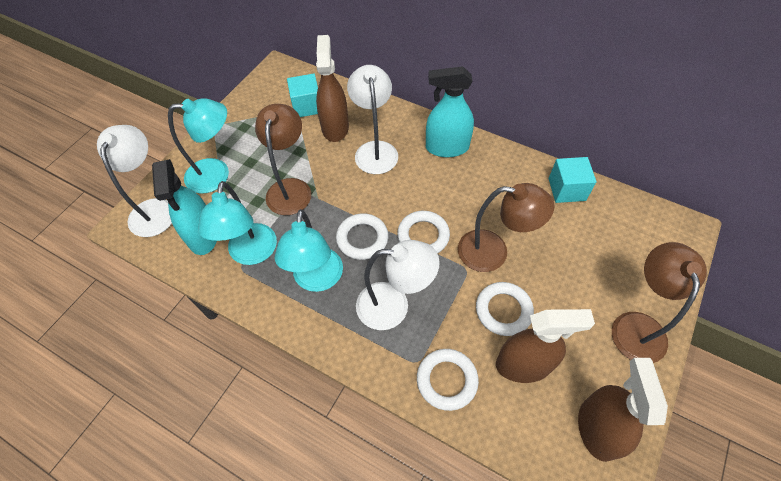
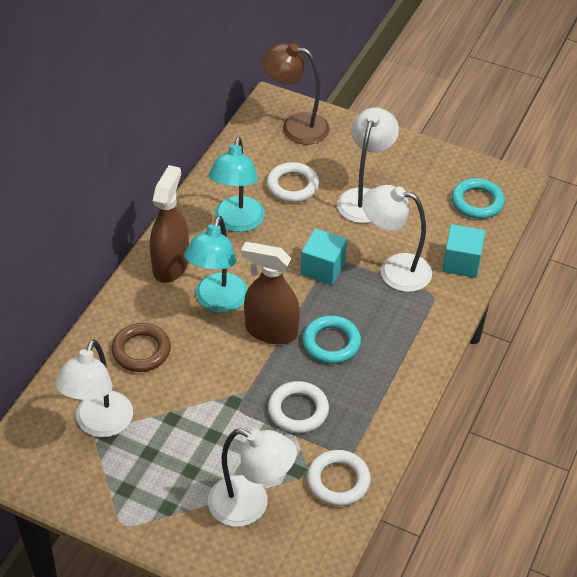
brown lamp: 3 -> 1
brown ring: 0 -> 1
brown spray bottle: 3 -> 2
turquoise lamp: 3 -> 2
turquoise ring: 0 -> 2
turquoise spray bottle: 2 -> 0
white lamp: 3 -> 4
white ring: 4 -> 3

